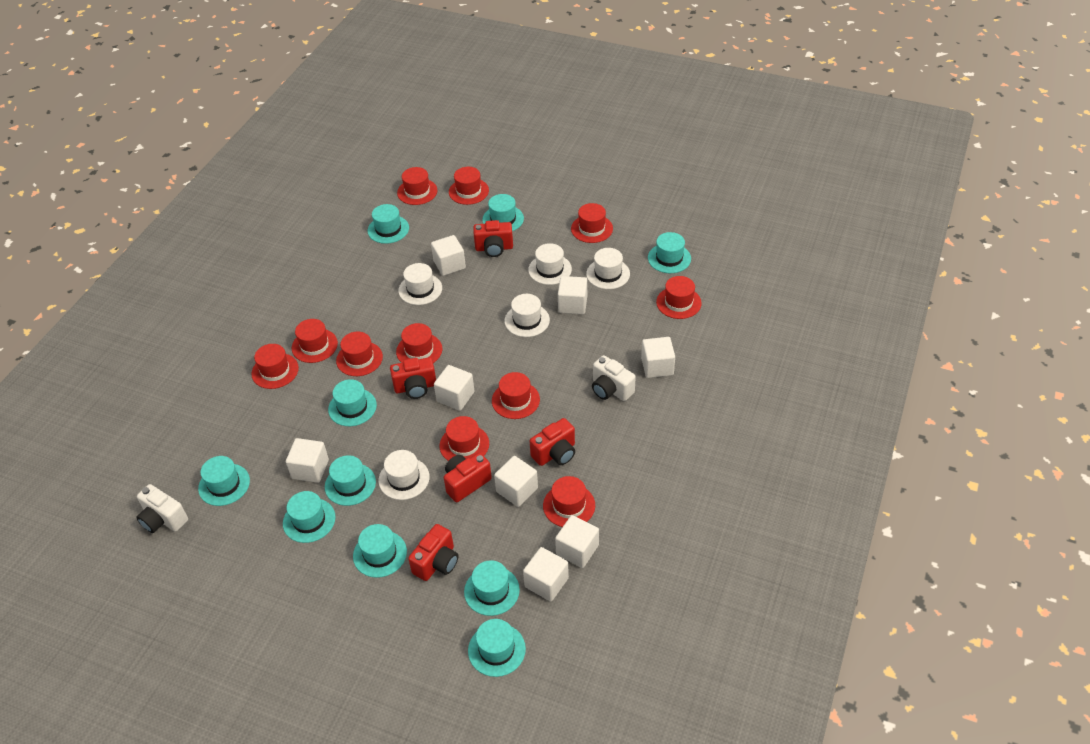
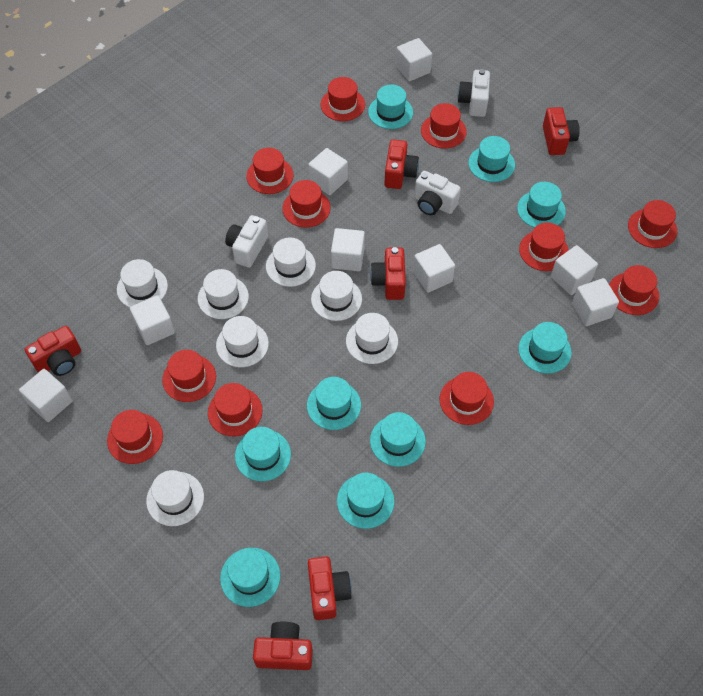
red camera: 5 -> 6
turquoise hat: 10 -> 9
white camera: 2 -> 3
white hat: 5 -> 7

